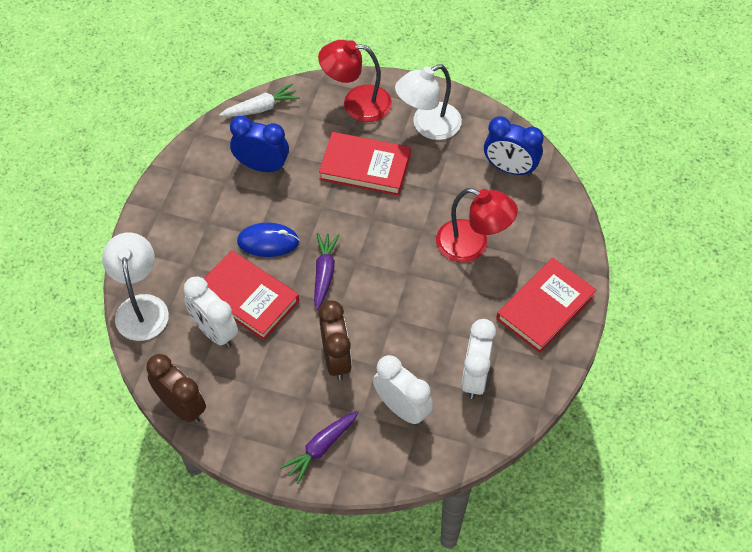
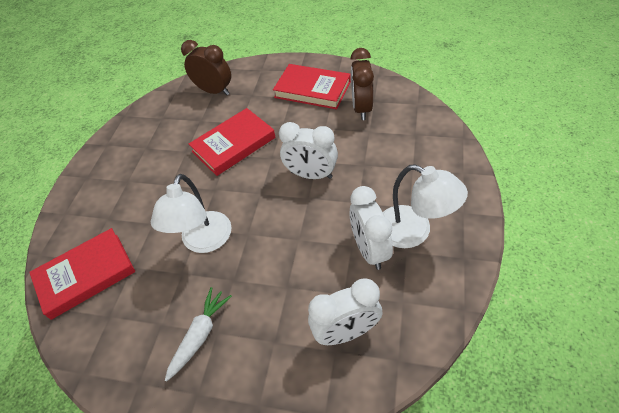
blue clock: 2 -> 0
blue mouse: 1 -> 0
purple carrot: 2 -> 0
red lamp: 2 -> 0

